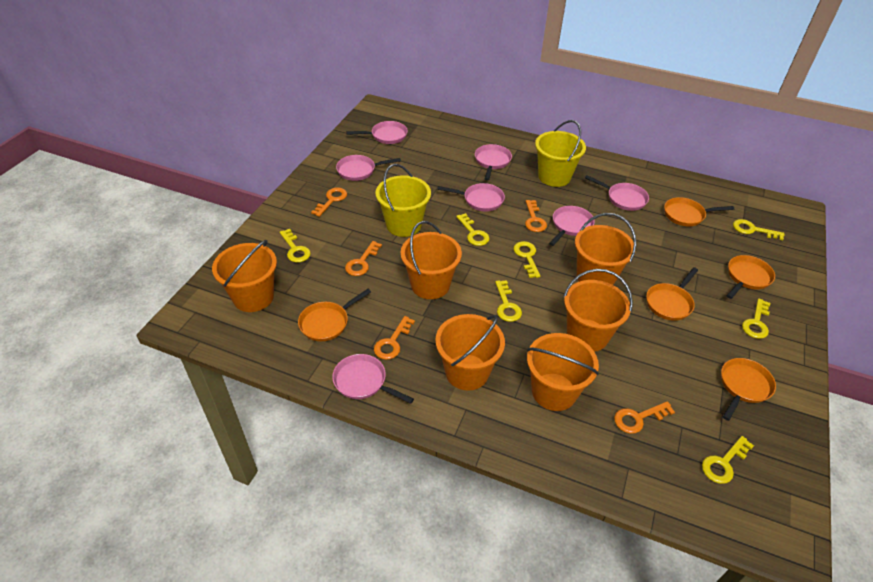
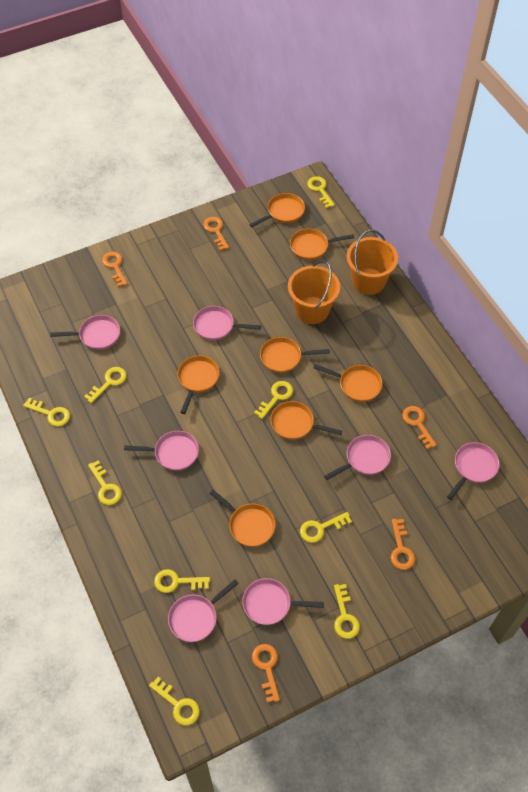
orange bucket: 6 -> 2
orange pan: 5 -> 7
yellow bucket: 2 -> 0
yellow key: 7 -> 9

